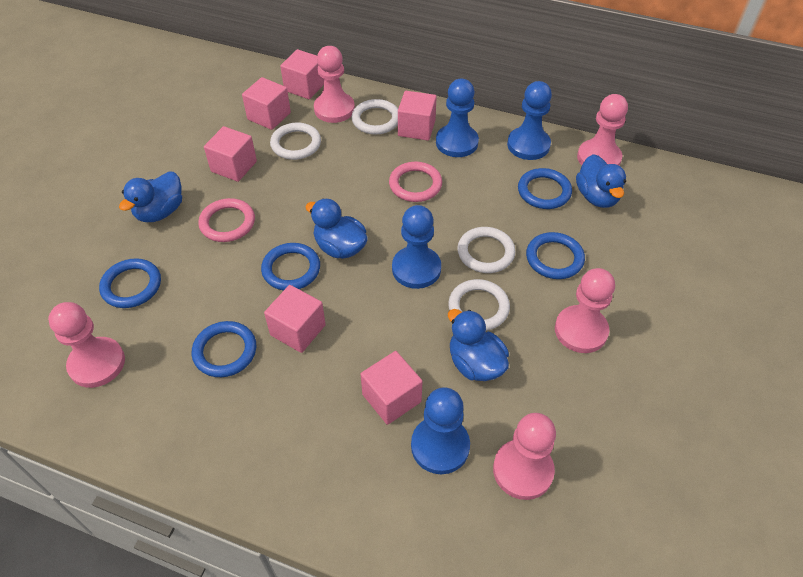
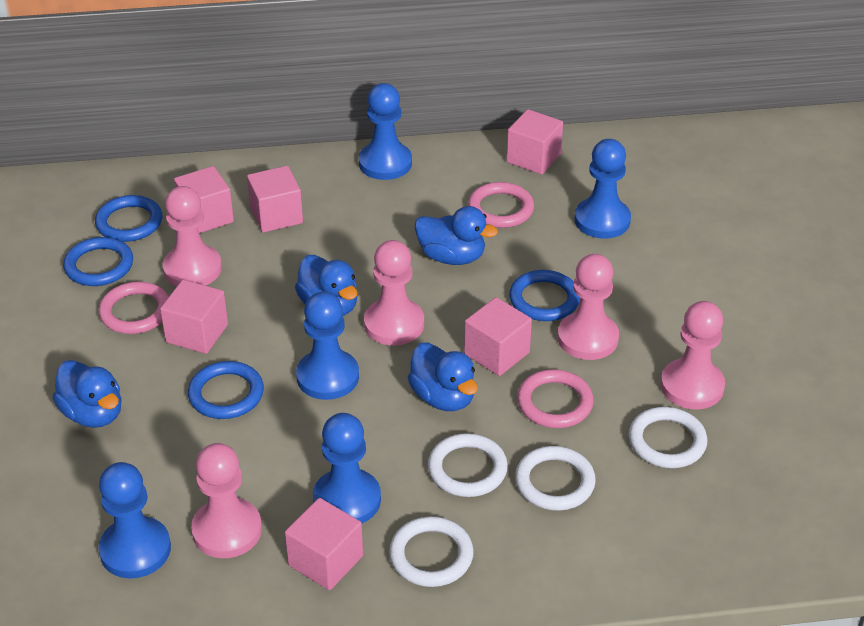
blue pawn: 4 -> 5
blue ring: 5 -> 4
pink ring: 2 -> 3

